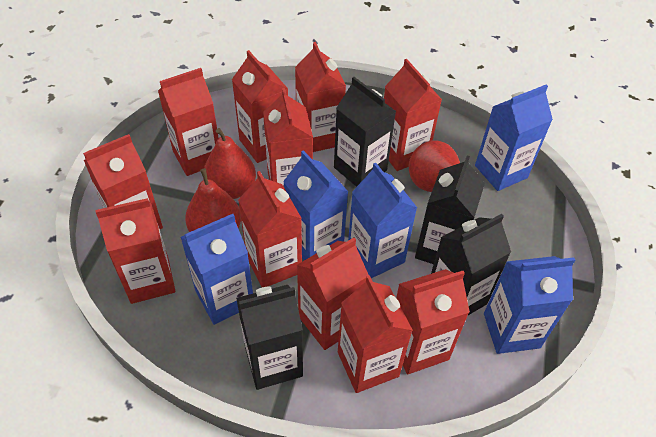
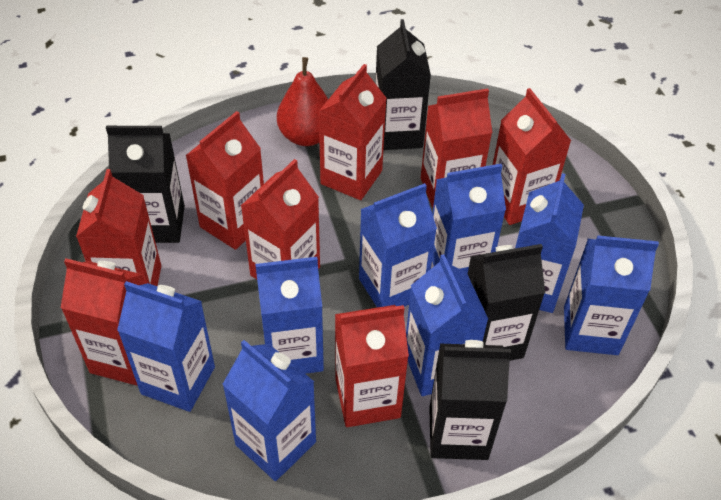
blue carton: 5 -> 8
red carton: 11 -> 8
red pear: 3 -> 1

